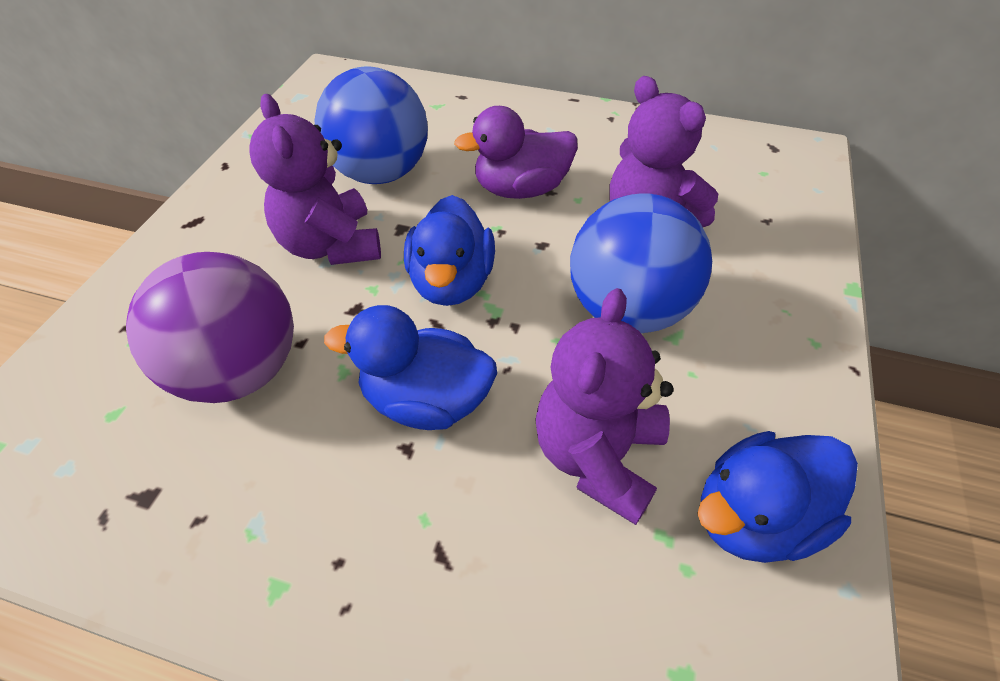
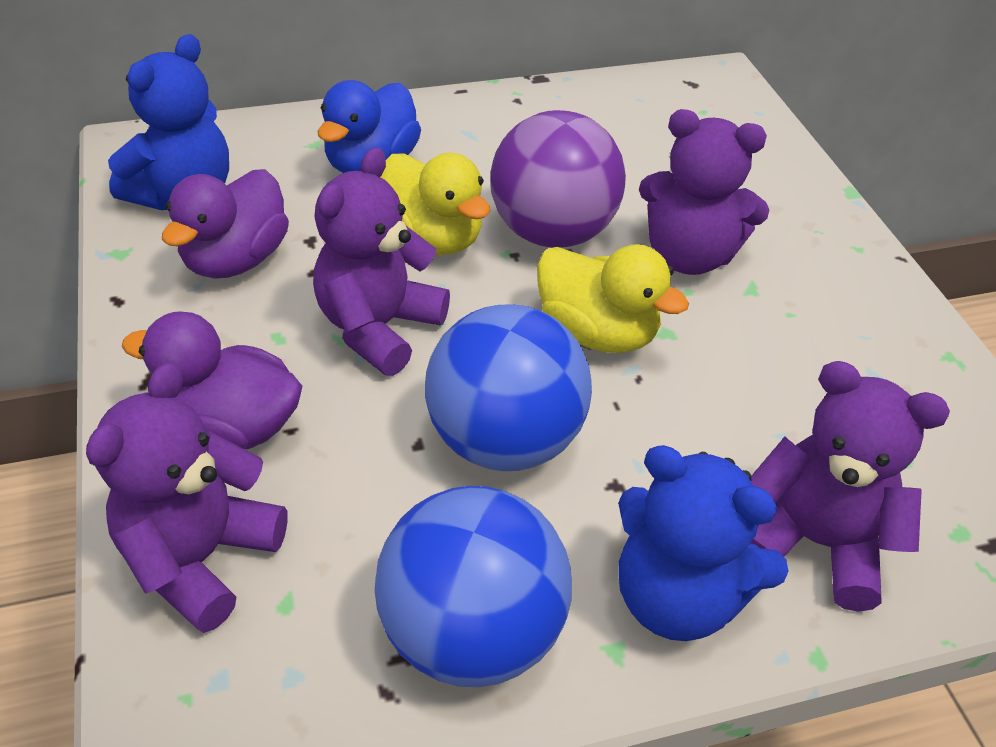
blue duck: 3 -> 1
blue teddy bear: 0 -> 2
purple duck: 1 -> 2
purple teddy bear: 3 -> 4
yellow duck: 0 -> 2

